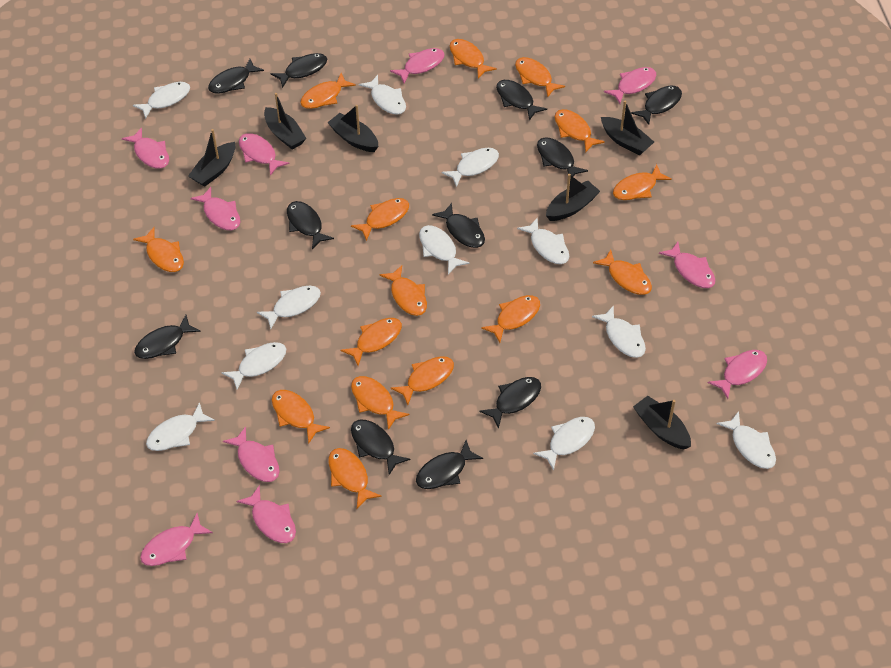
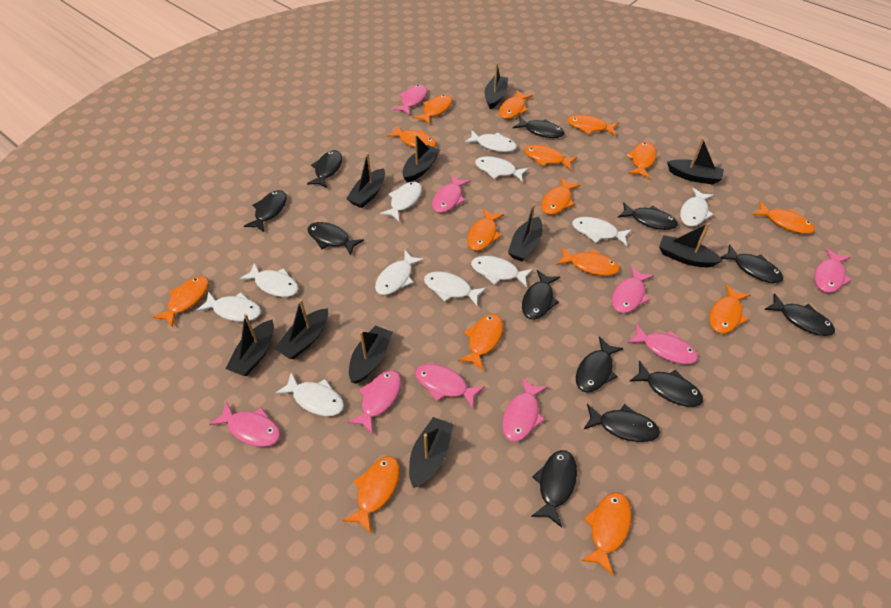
black boat: 6 -> 10
black fish: 11 -> 12
pink fish: 10 -> 9

